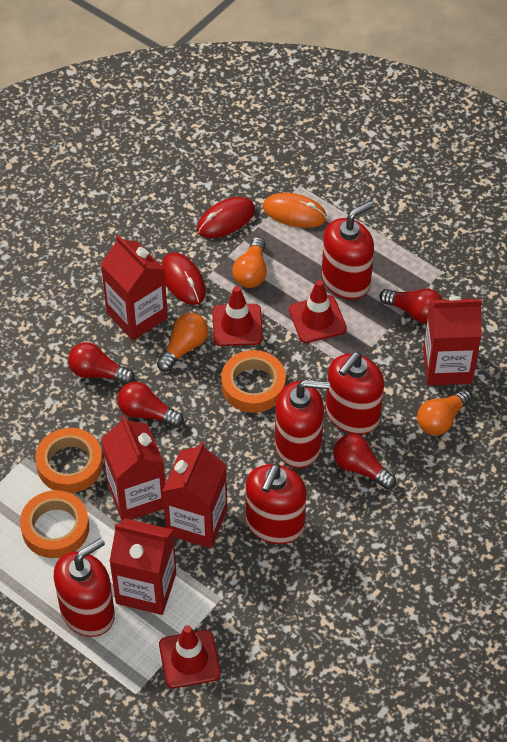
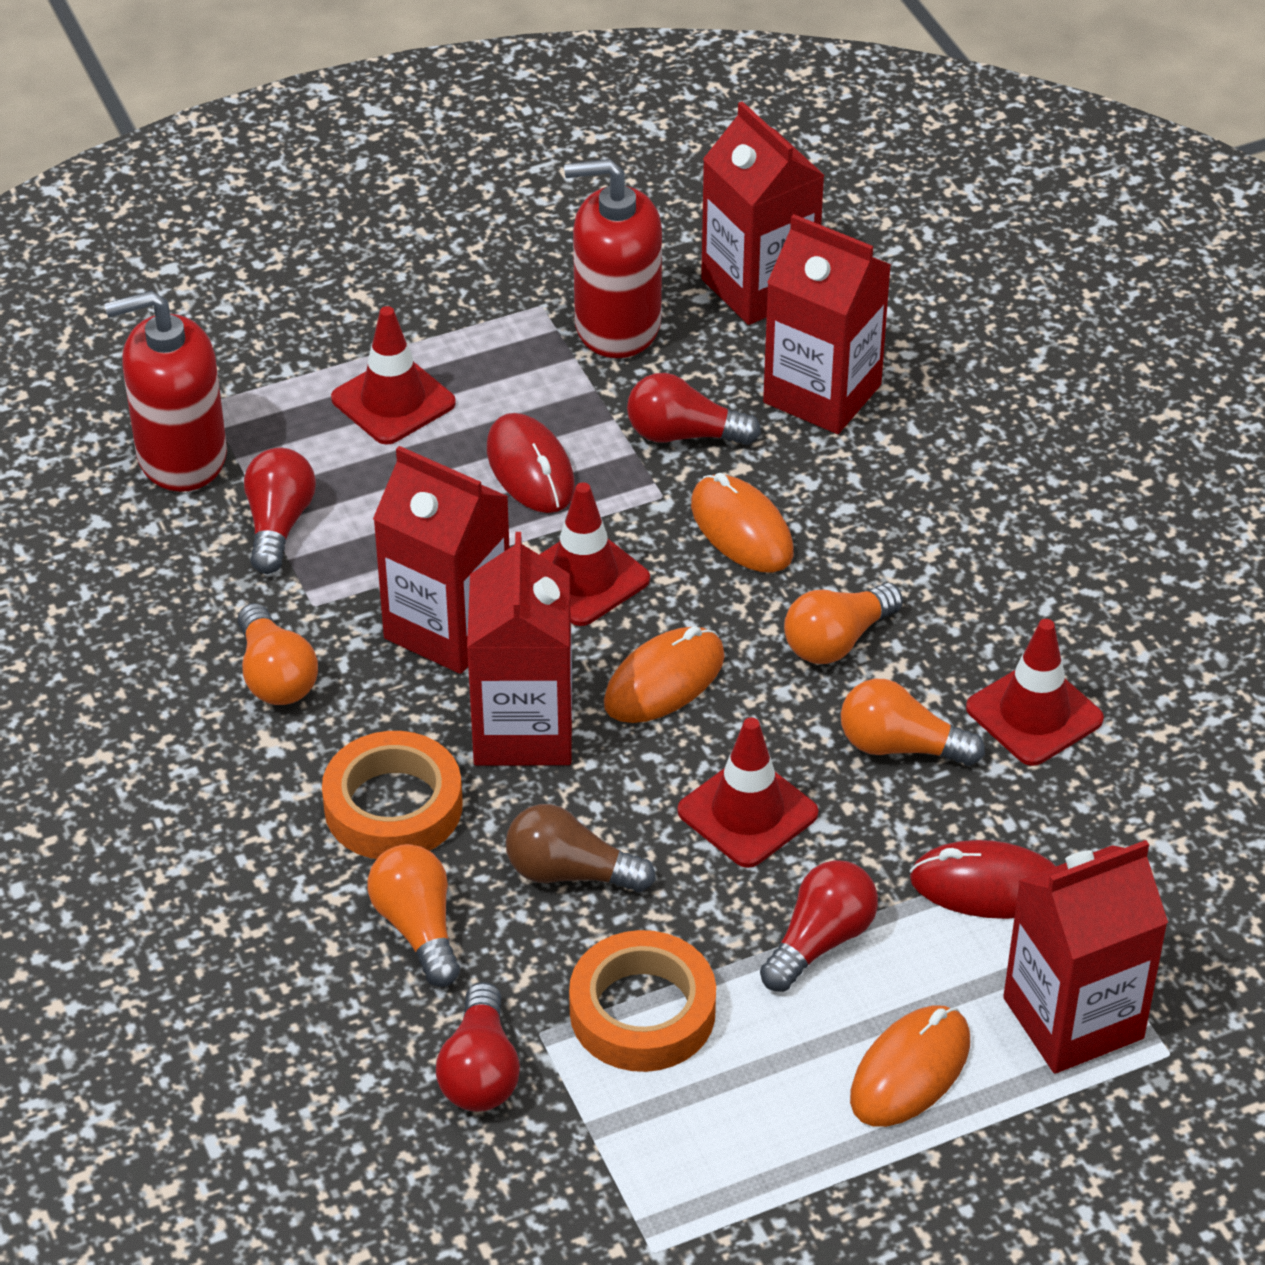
brown light bulb: 0 -> 1
orange light bulb: 3 -> 4
orange mouse: 1 -> 3
orange tape: 3 -> 2
red soap dispenser: 5 -> 2
red traffic cone: 3 -> 4

